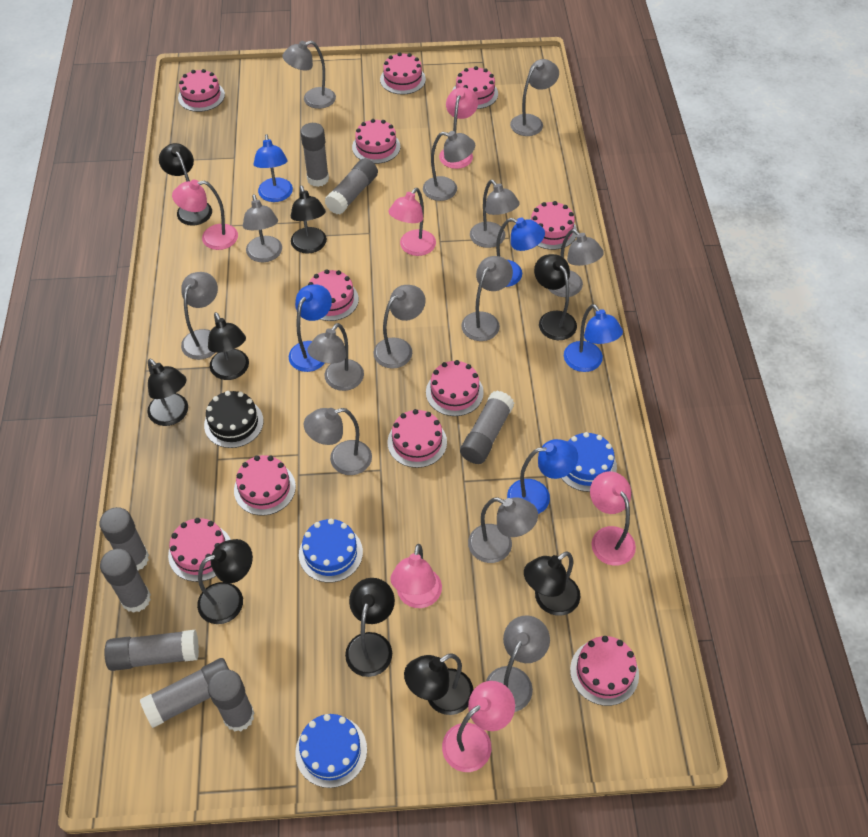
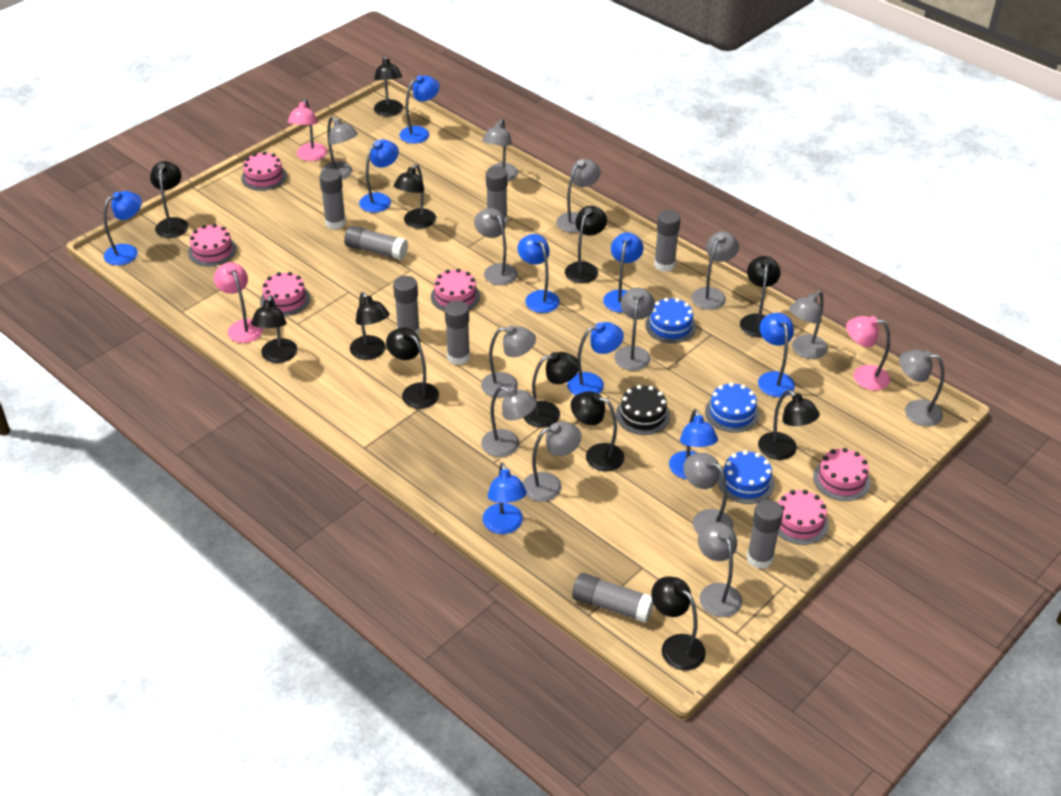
black lamp: 9 -> 12
blue lamp: 5 -> 9
pink cake: 11 -> 6
pink lamp: 6 -> 3

